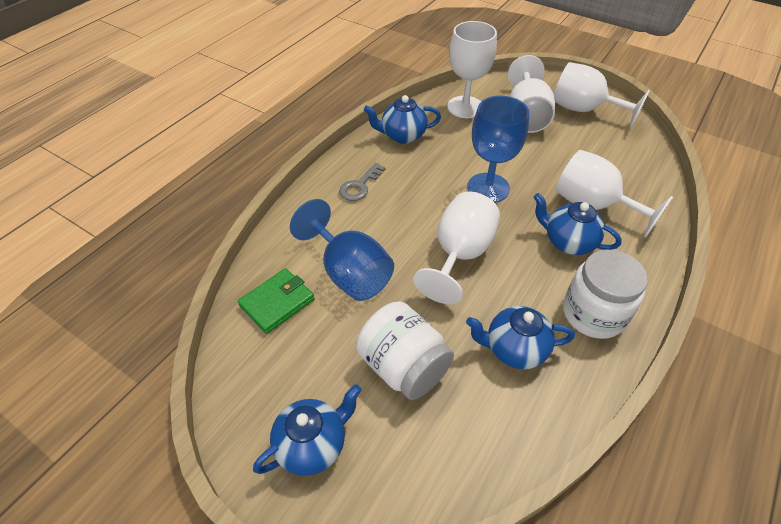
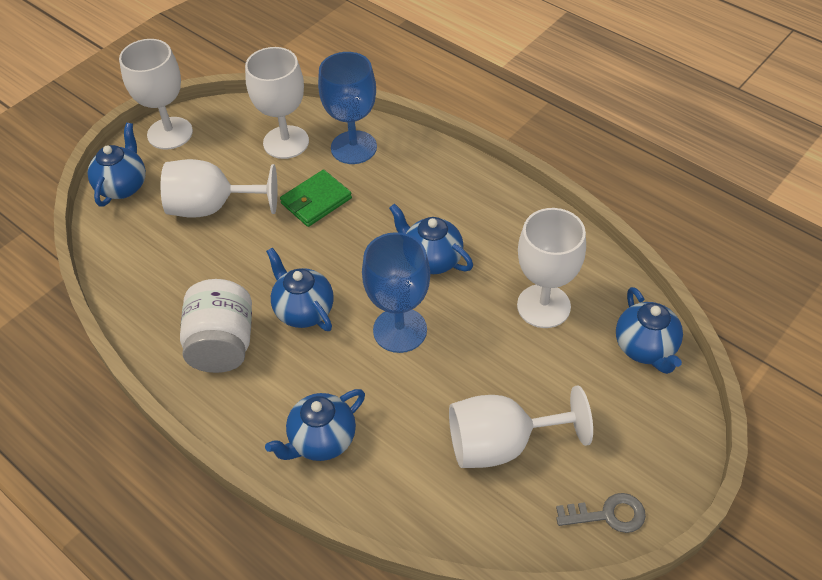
blue teapot: 4 -> 5
white jar: 2 -> 1

